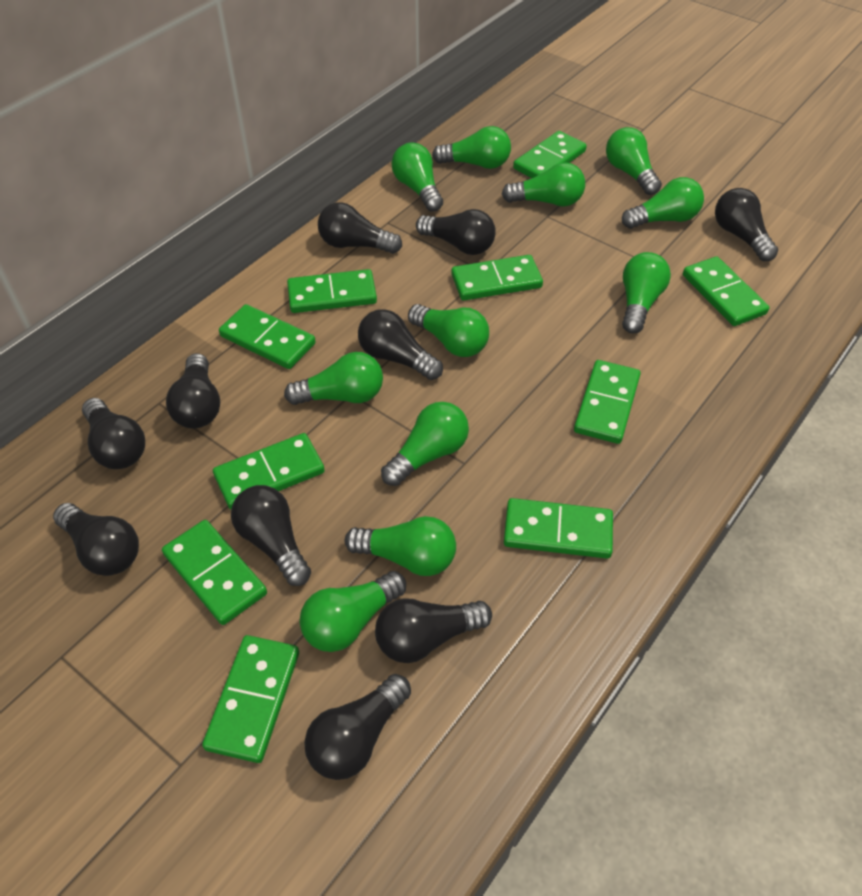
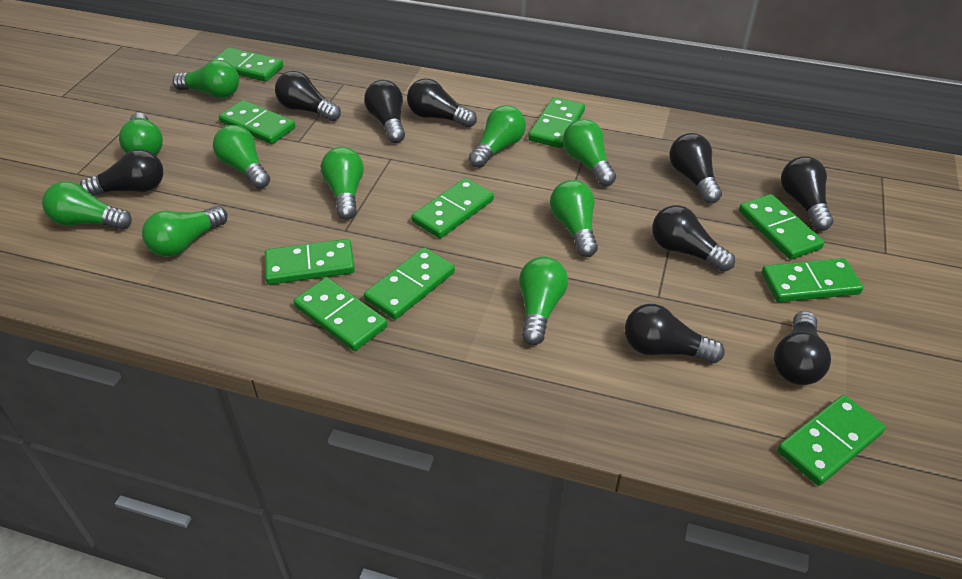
black light bulb: 10 -> 9
green light bulb: 11 -> 10

